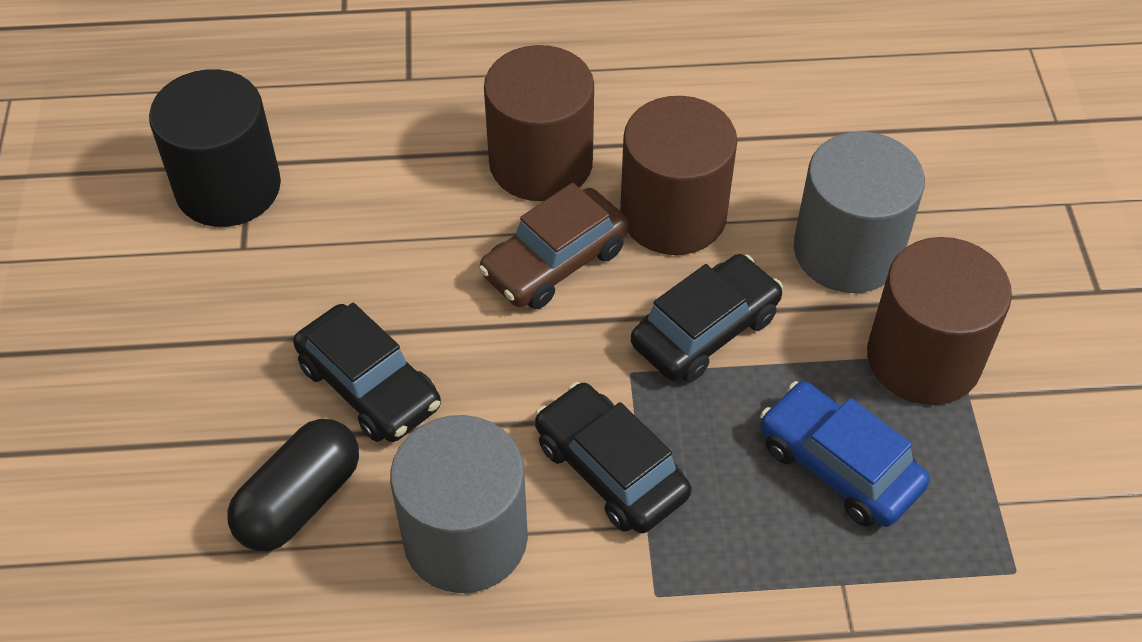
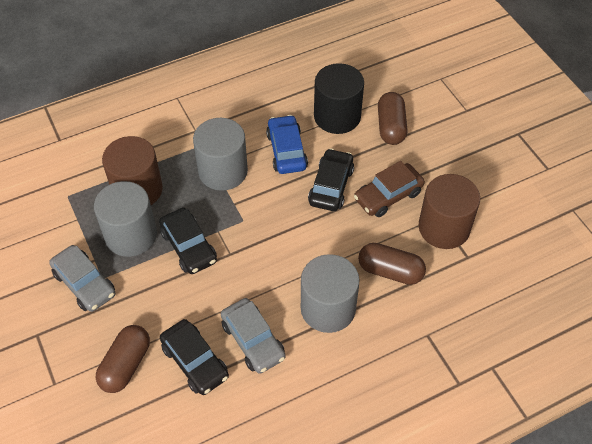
black capsule: 1 -> 0
brown capsule: 0 -> 3
brown cylinder: 3 -> 2
grey car: 0 -> 2
grey cylinder: 2 -> 3

